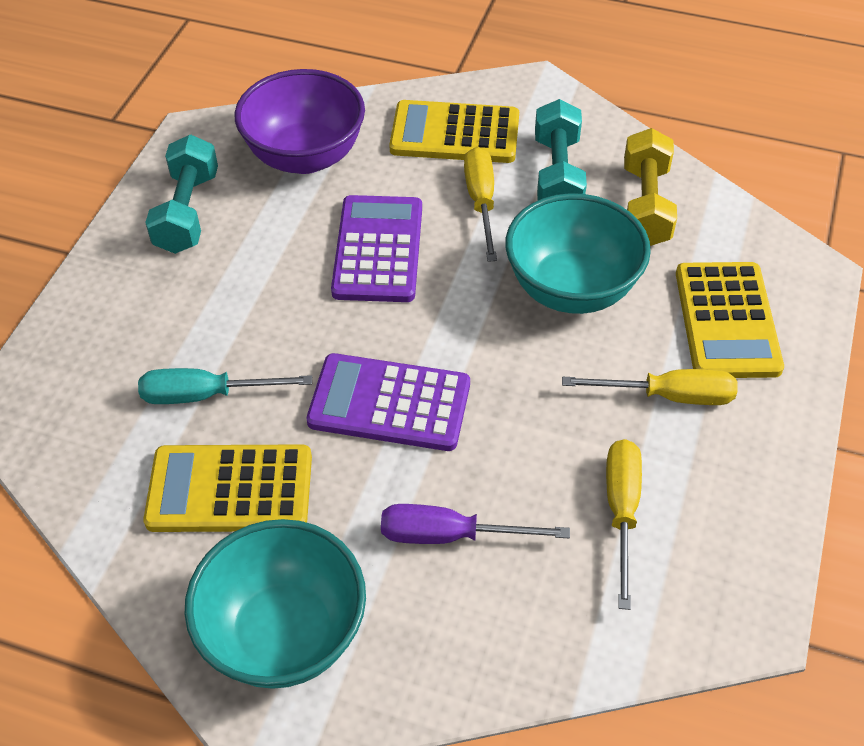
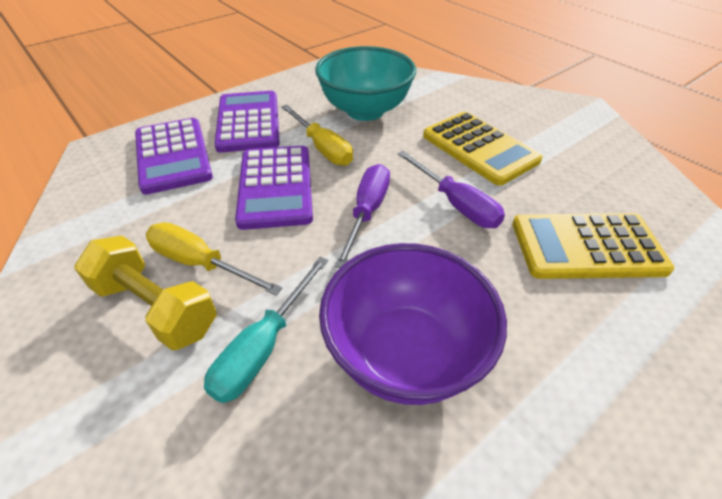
purple calculator: 2 -> 3
purple screwdriver: 1 -> 2
turquoise bowl: 2 -> 1
turquoise dumbbell: 2 -> 0
yellow calculator: 3 -> 2
yellow screwdriver: 3 -> 2

